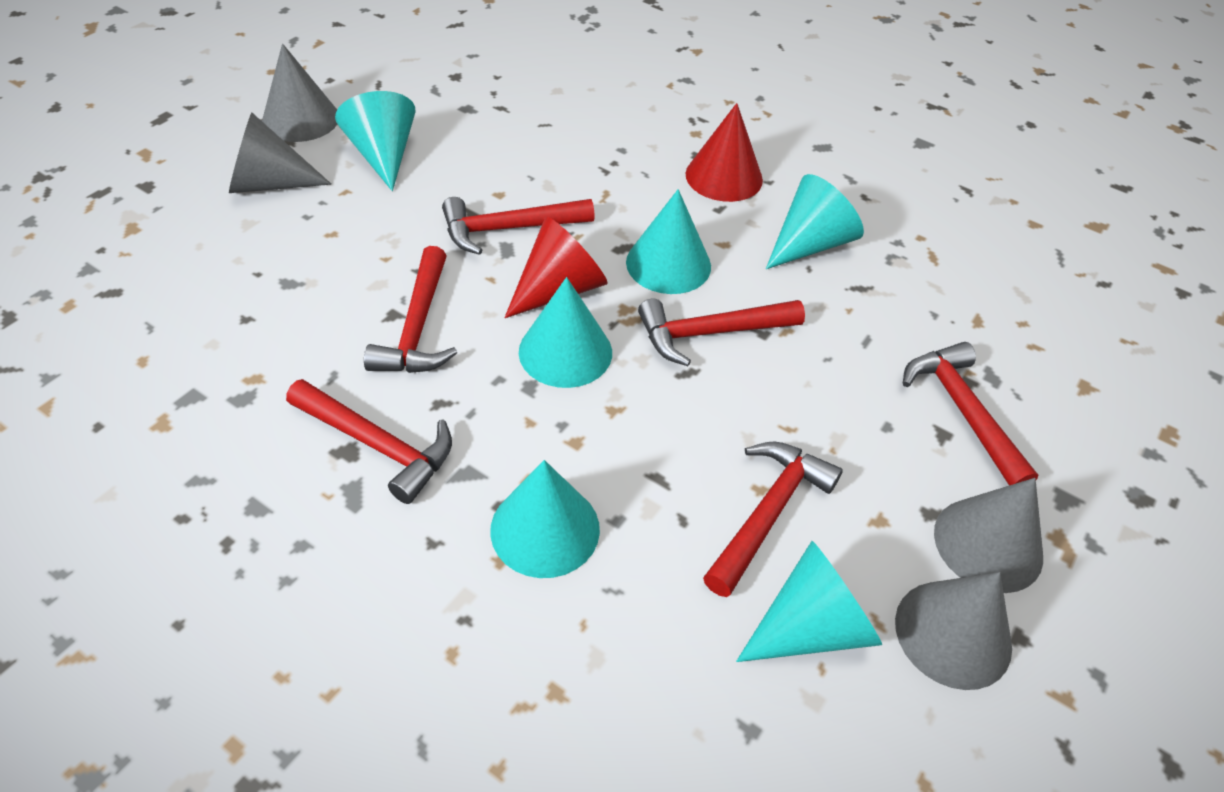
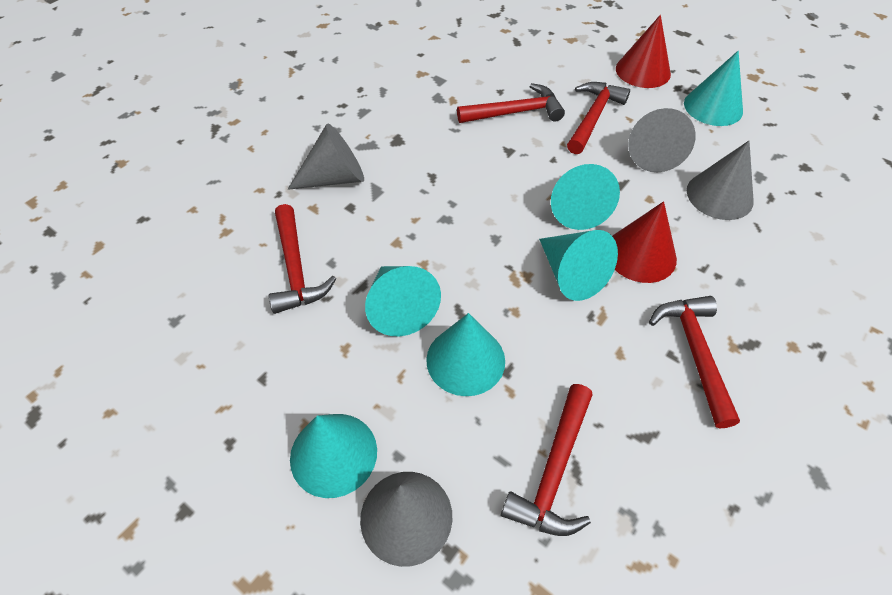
red hammer: 6 -> 5

